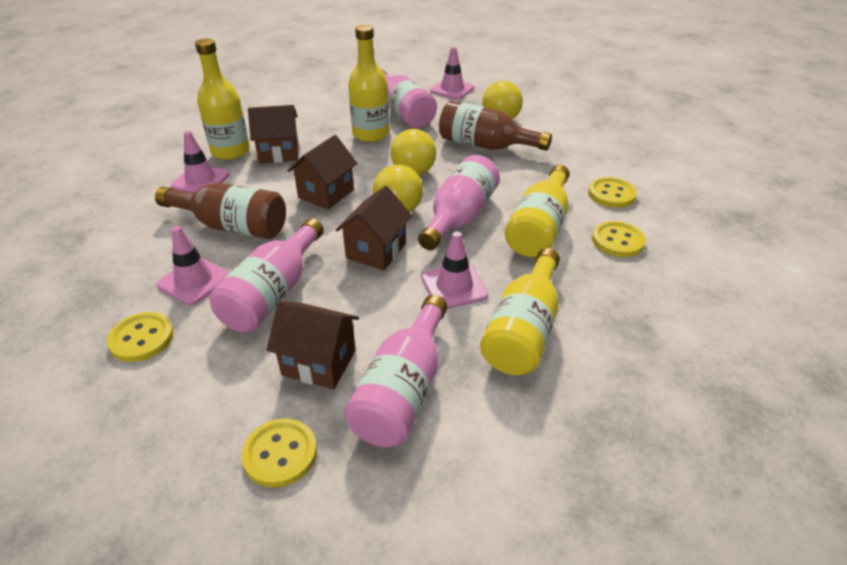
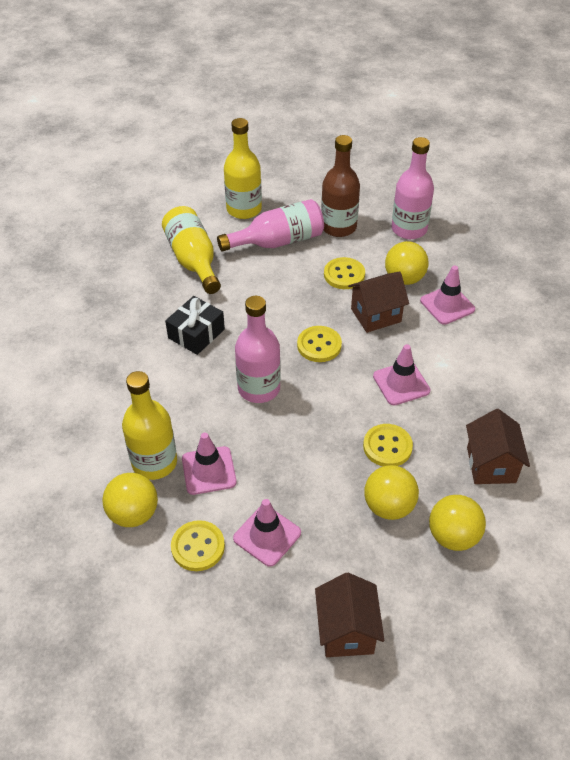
black gift: 0 -> 1
brown bottle: 2 -> 1
brown house: 4 -> 3
pink bottle: 4 -> 3
yellow ball: 3 -> 4
yellow bottle: 4 -> 3

